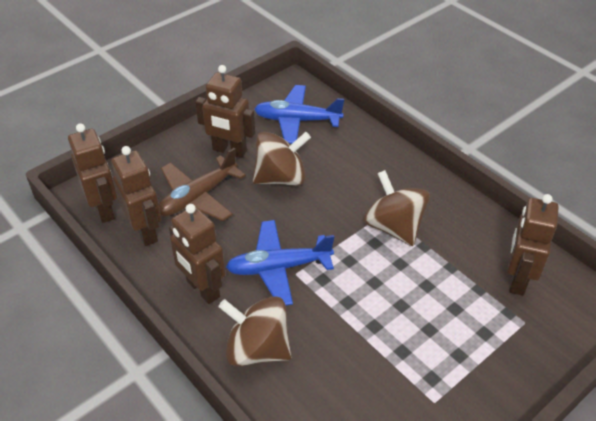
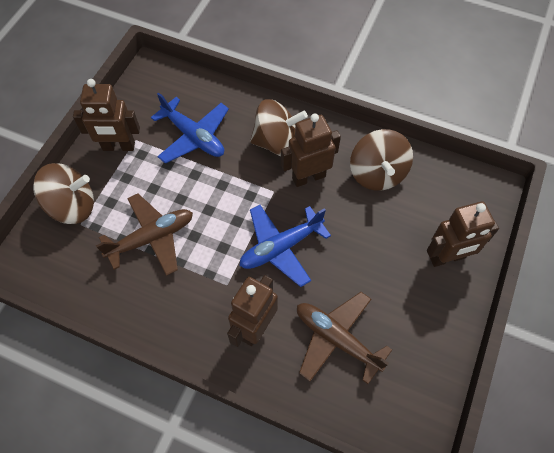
brown plane: 1 -> 2
brown robot: 5 -> 4

